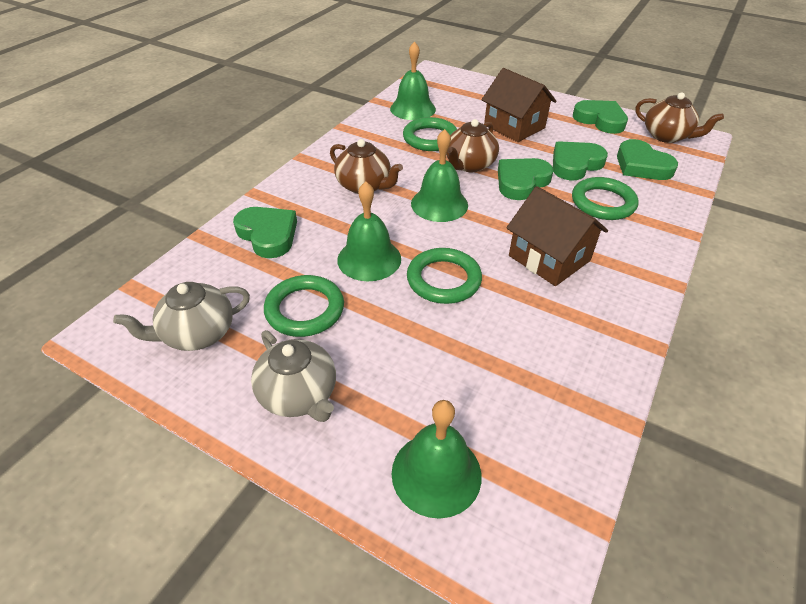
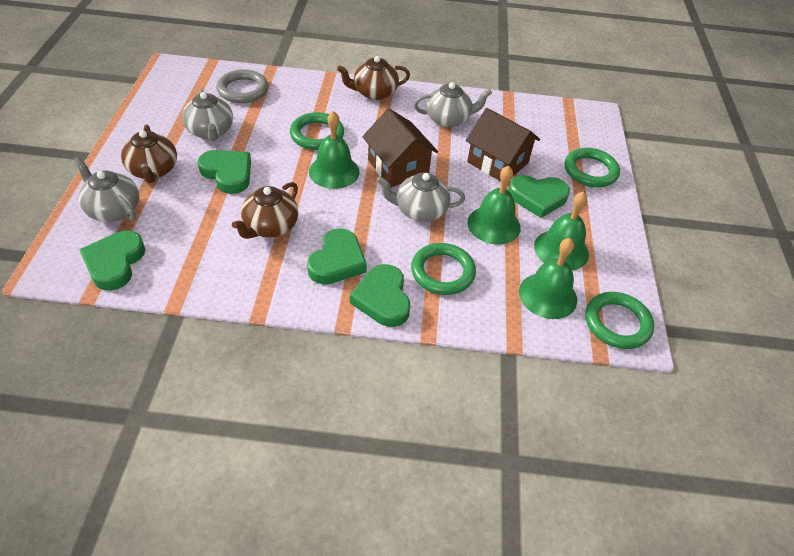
grey ring: 0 -> 1
grey teapot: 2 -> 4

